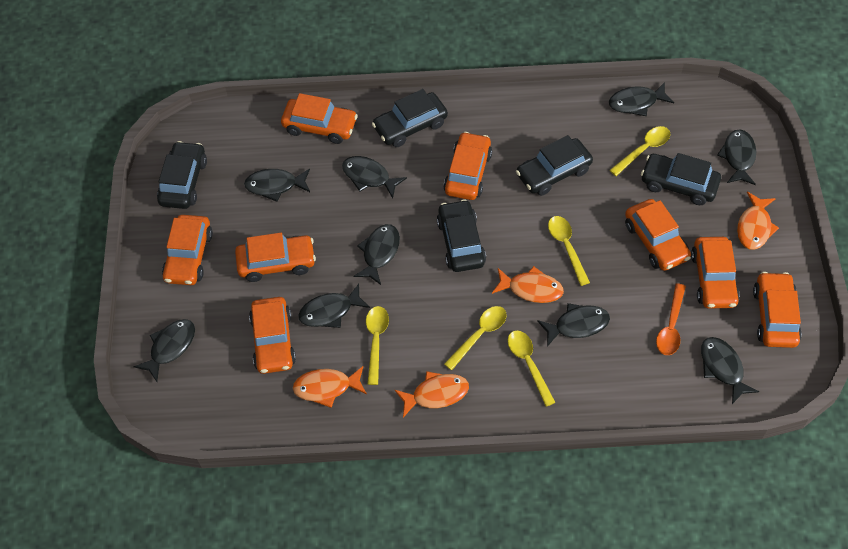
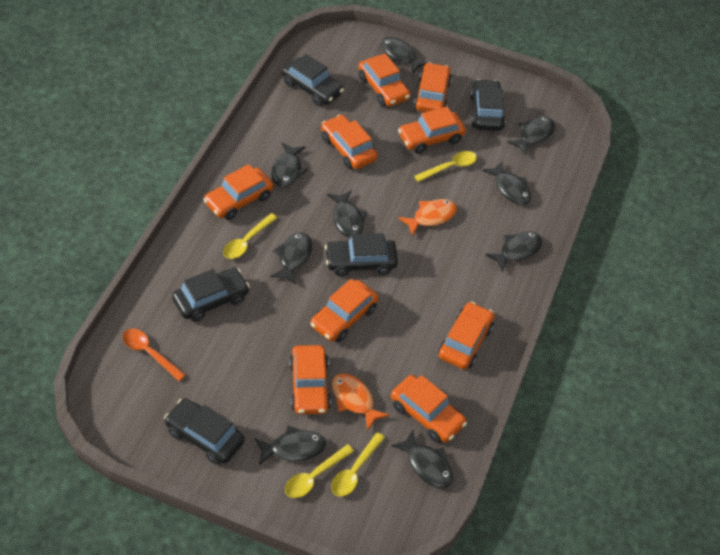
orange car: 8 -> 9
orange fish: 4 -> 2
yellow spoon: 5 -> 4

